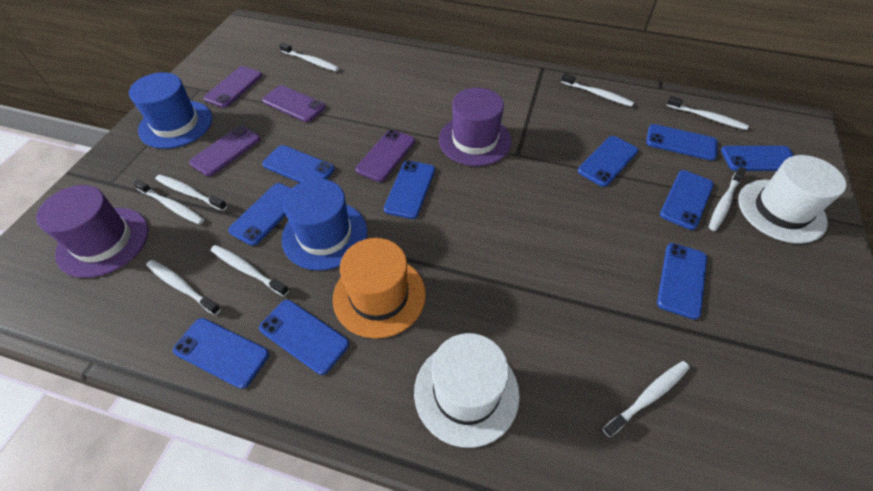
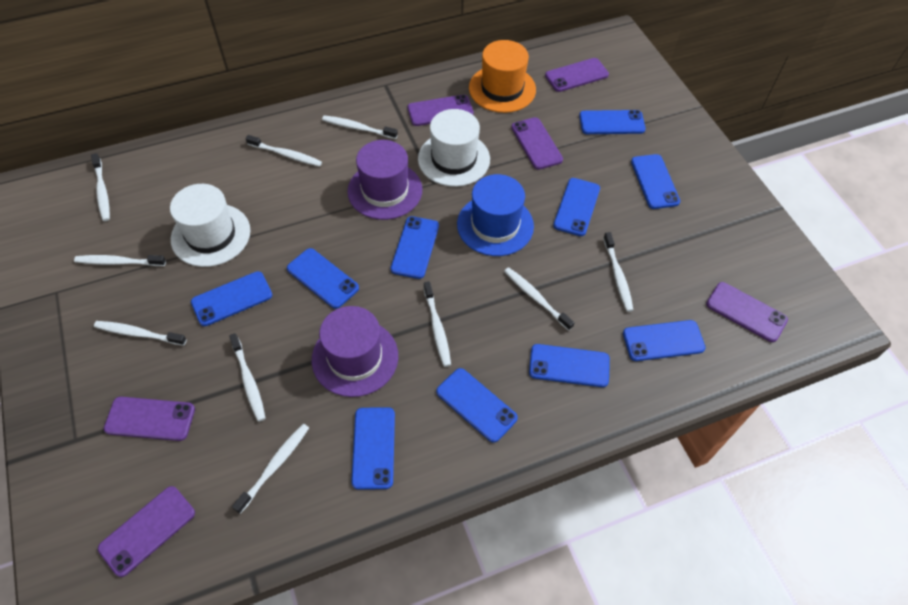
blue hat: 2 -> 1
purple phone: 4 -> 6
white toothbrush: 9 -> 10

